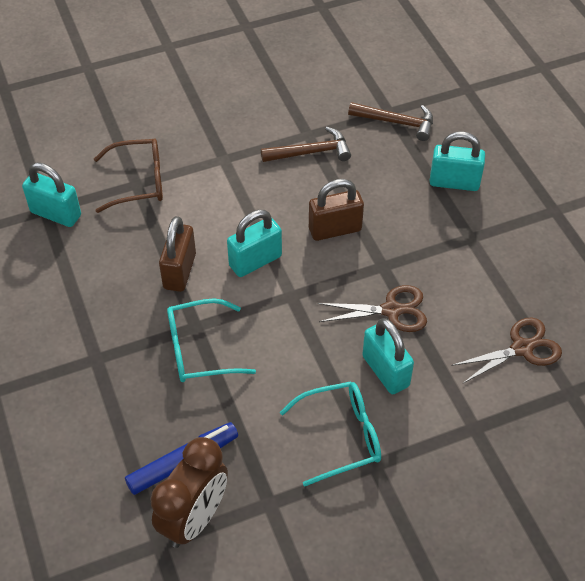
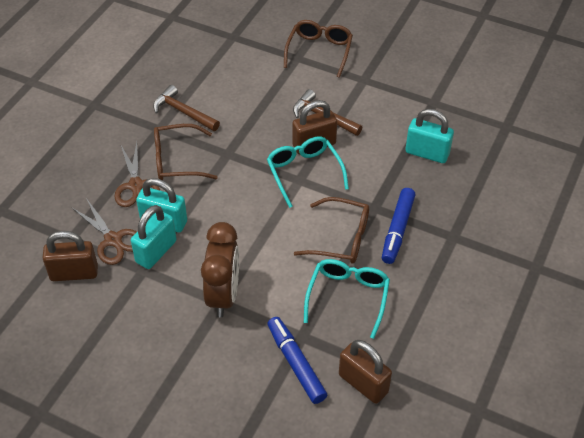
blue marker: 1 -> 2
brown glasses: 1 -> 3
brown padlock: 2 -> 3
turquoise padlock: 4 -> 3

